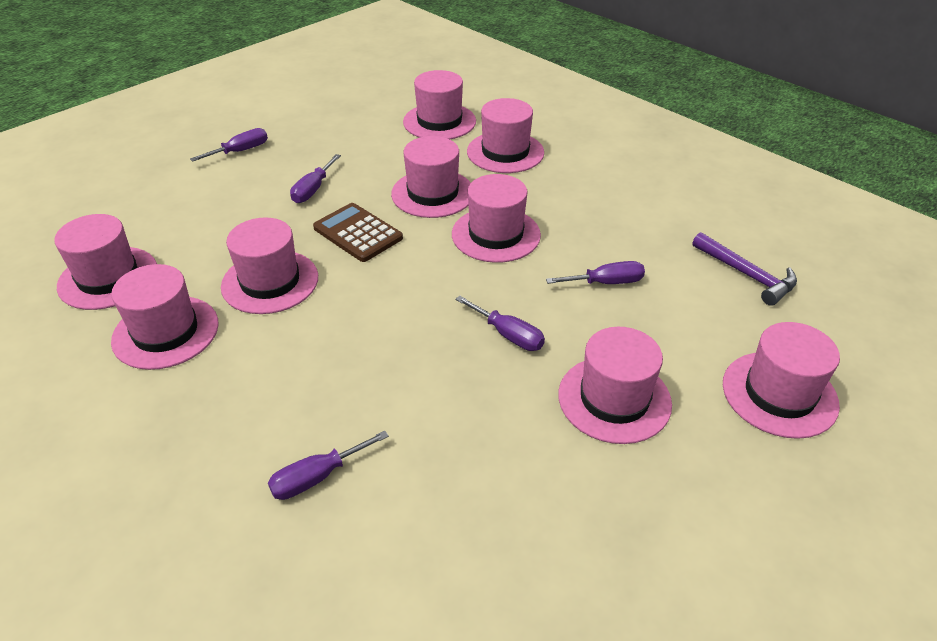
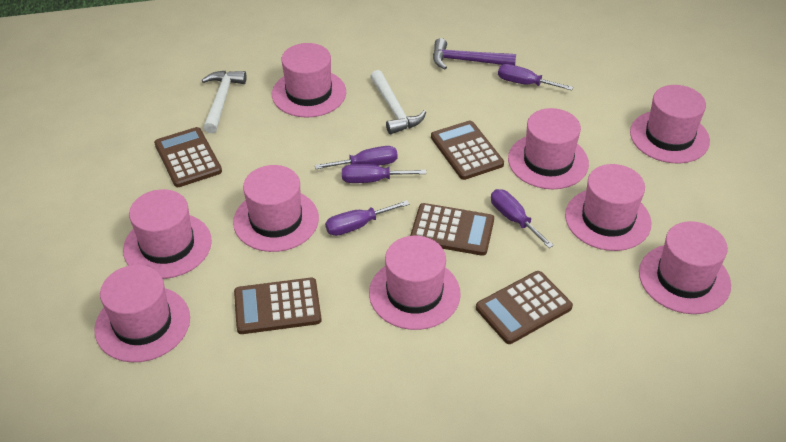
brown calculator: 1 -> 5
white hammer: 0 -> 2

